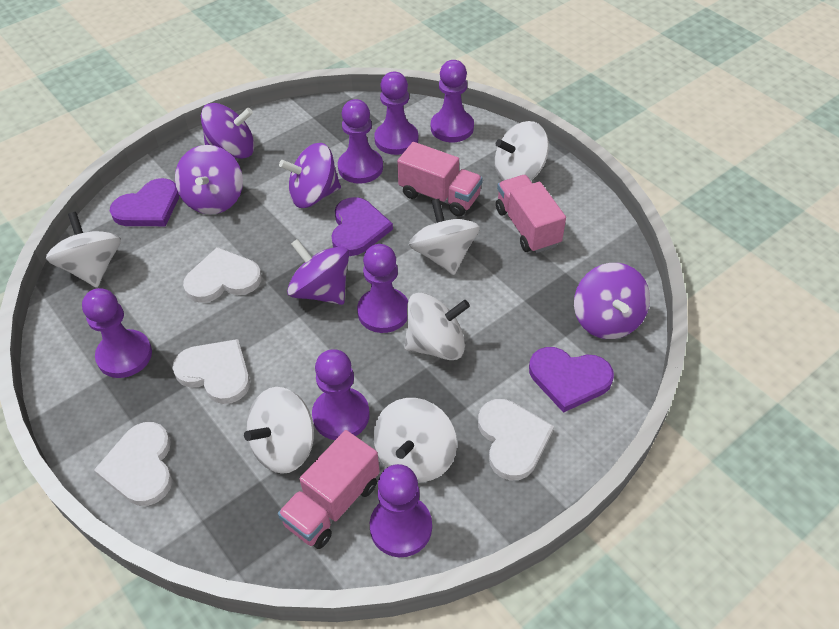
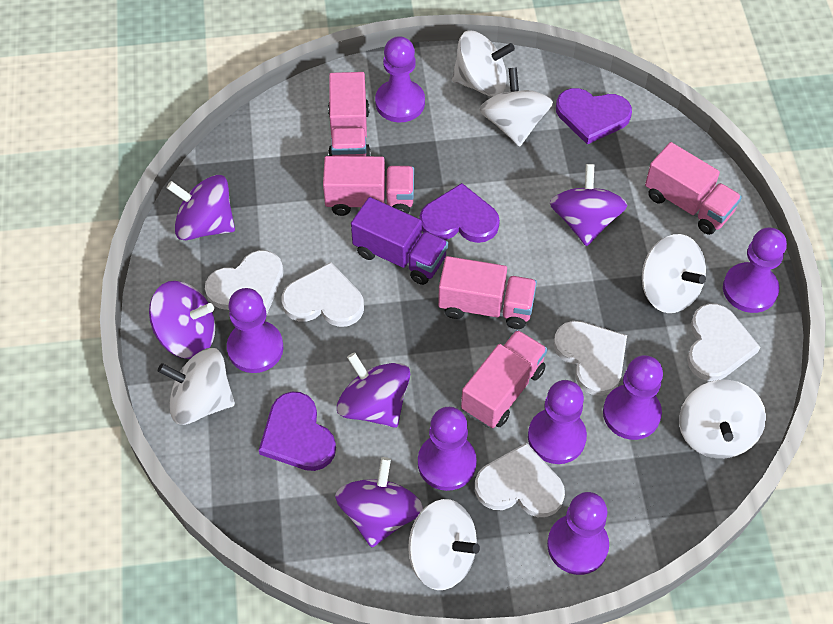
pink truck: 3 -> 5
purple truck: 0 -> 1
white heart: 4 -> 5

